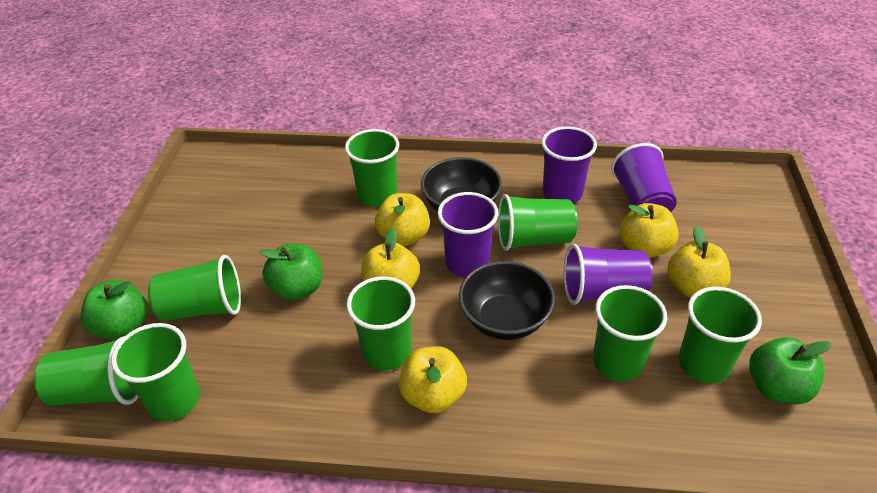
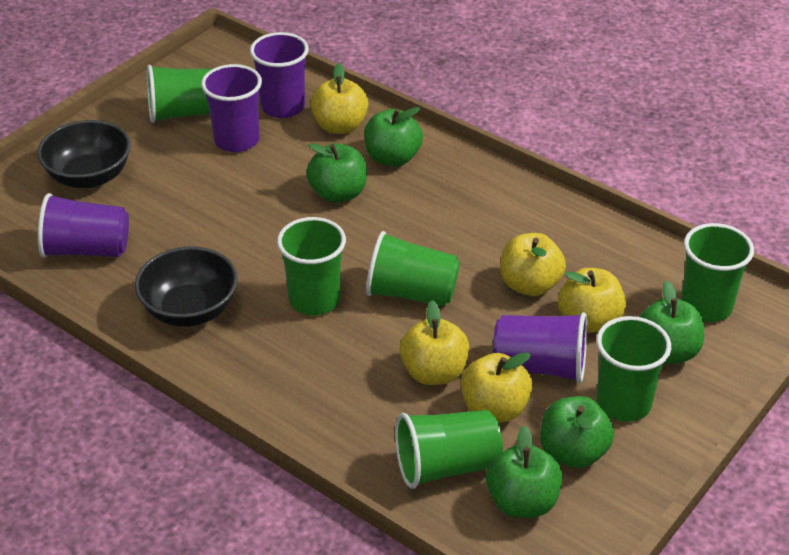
green apple: 3 -> 5
green cup: 8 -> 6

